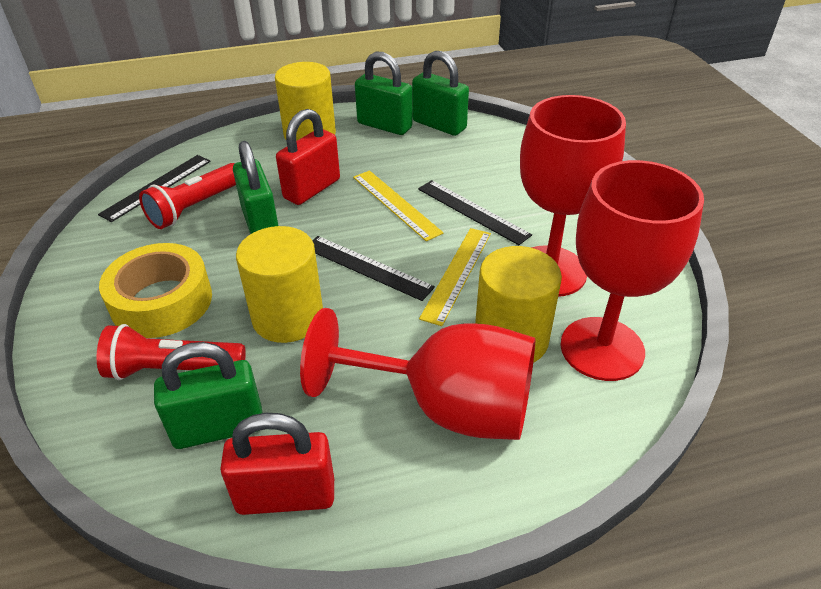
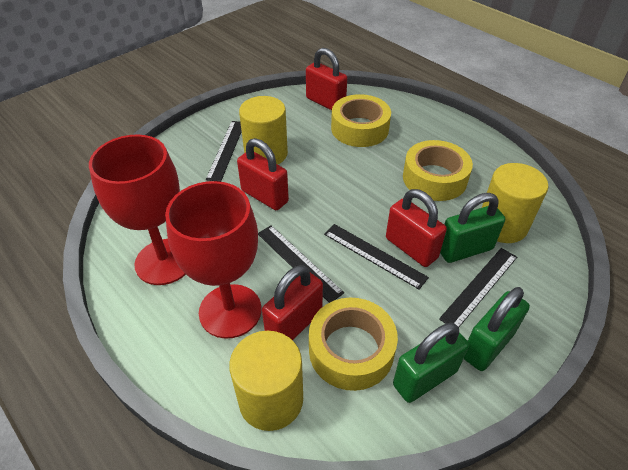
black ruler: 3 -> 4
green padlock: 4 -> 3
red flashlight: 2 -> 0
red goblet: 3 -> 2
red padlock: 2 -> 4
yellow ruler: 2 -> 0
yellow tape: 1 -> 3

